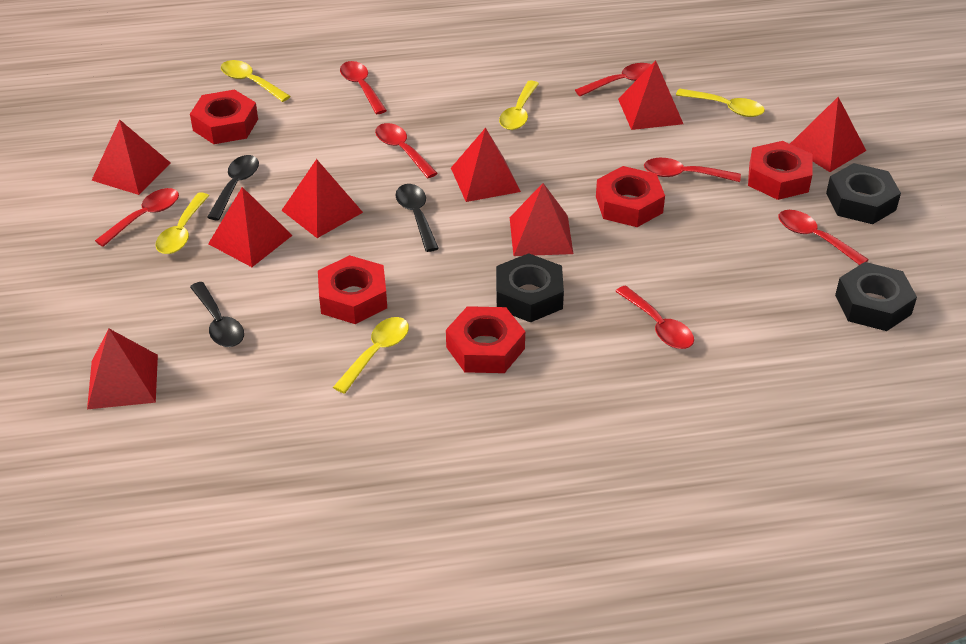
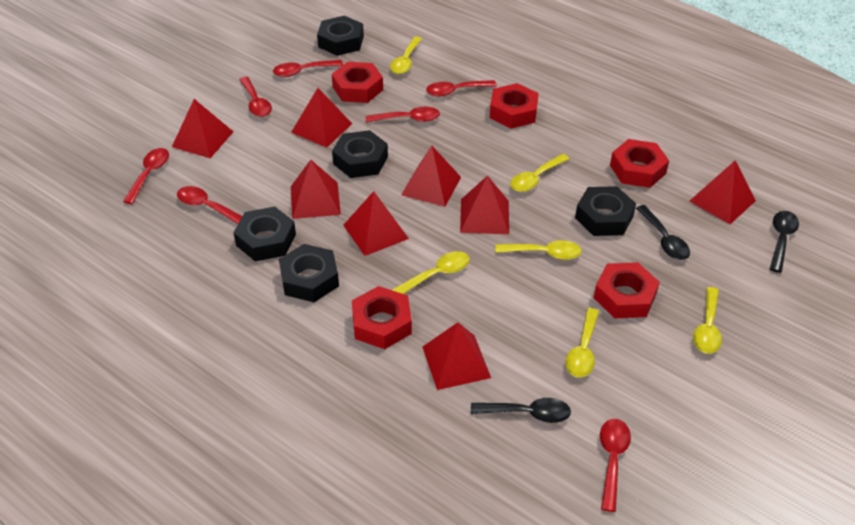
black nut: 3 -> 5
yellow spoon: 5 -> 6

